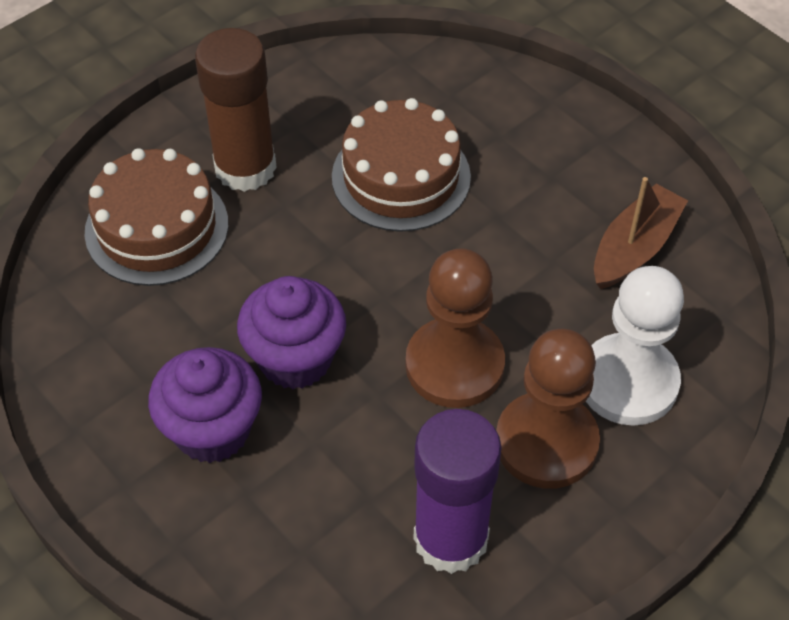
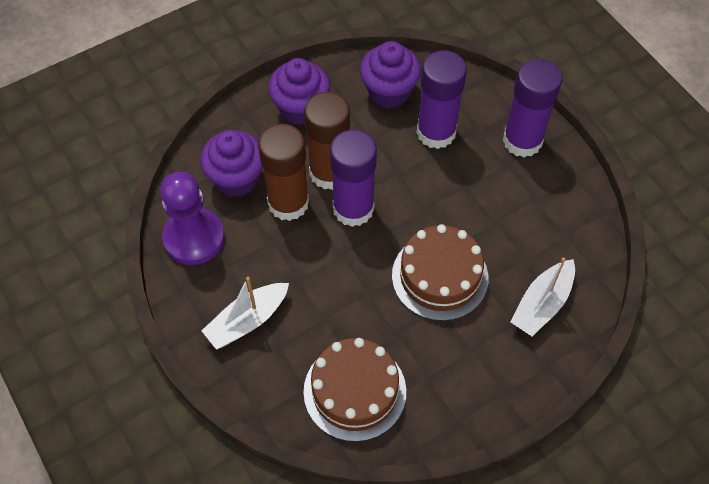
brown boat: 1 -> 0
brown glue stick: 1 -> 2
brown pawn: 2 -> 0
purple cupcake: 2 -> 3
purple glue stick: 1 -> 3
purple pawn: 0 -> 1
white boat: 0 -> 2
white pawn: 1 -> 0

